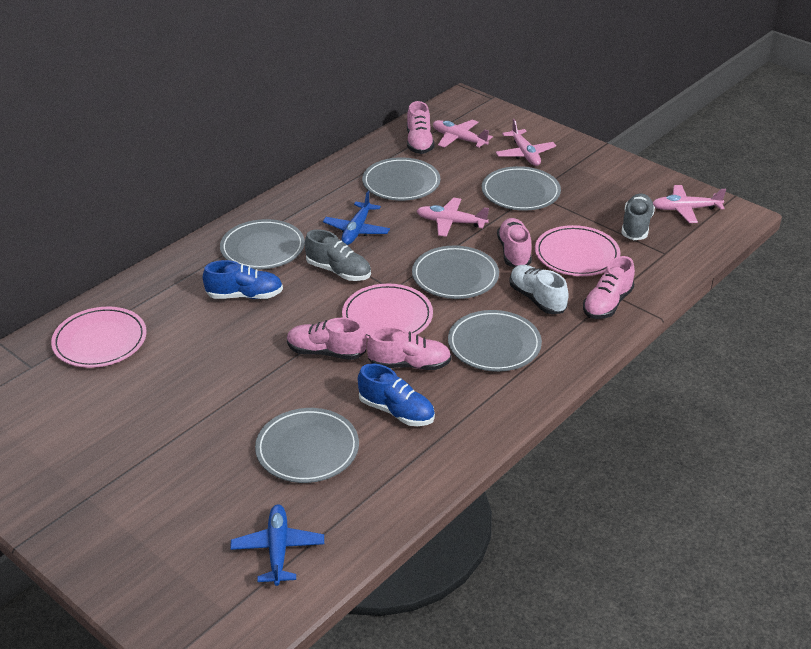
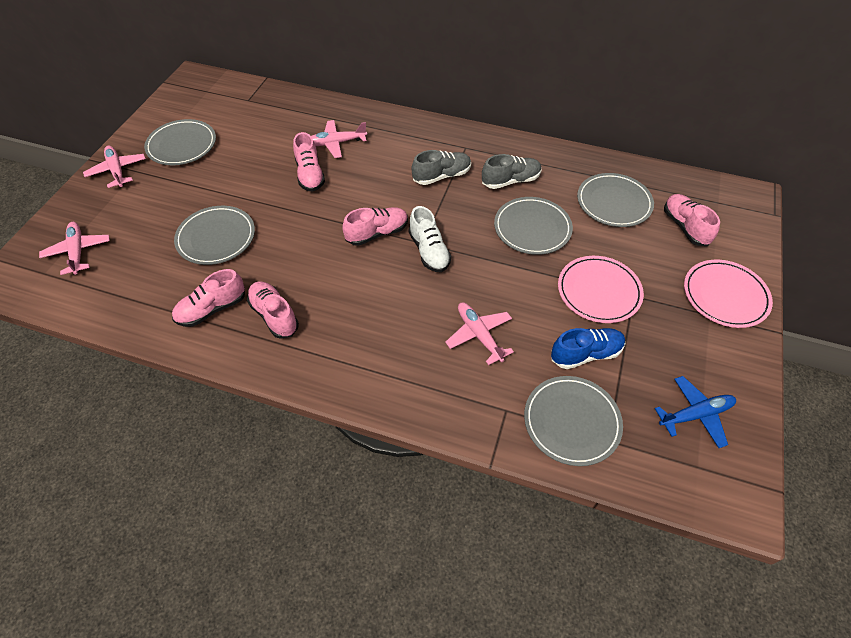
blue plane: 2 -> 1
blue shoe: 2 -> 1
grey plate: 6 -> 5
pink plate: 3 -> 2

